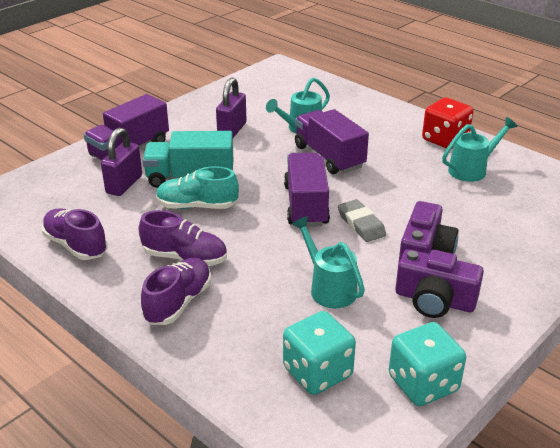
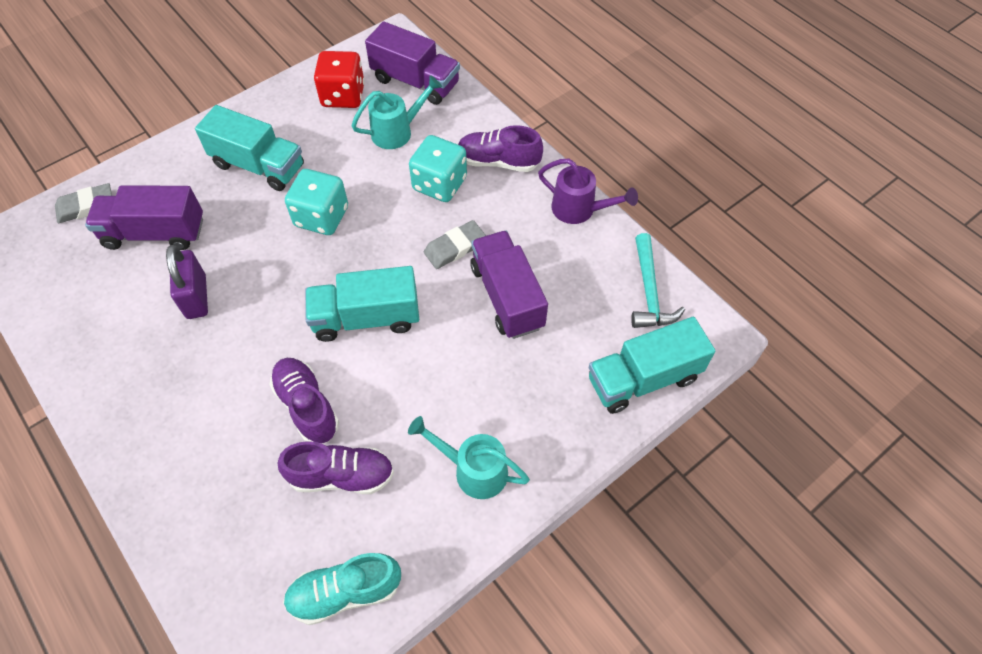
grey eraser: 1 -> 2
purple camera: 2 -> 0
purple padlock: 2 -> 1
purple watering can: 0 -> 1
turquoise hammer: 0 -> 1
turquoise truck: 1 -> 3
turquoise watering can: 3 -> 2

